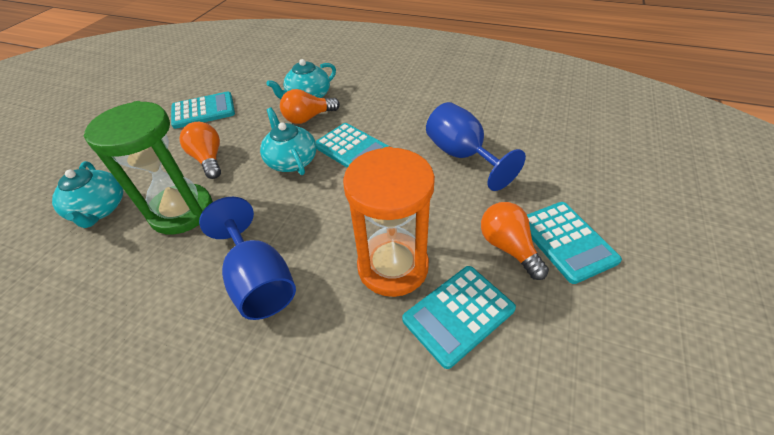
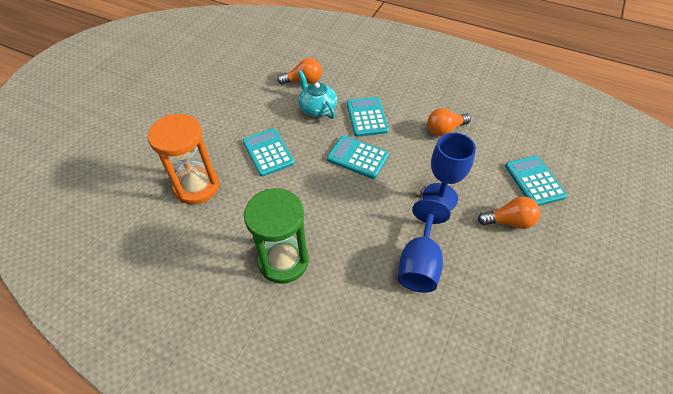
turquoise teapot: 3 -> 1

